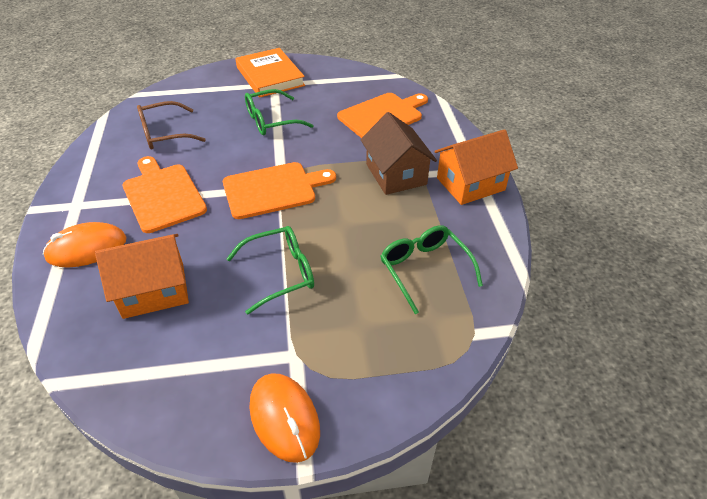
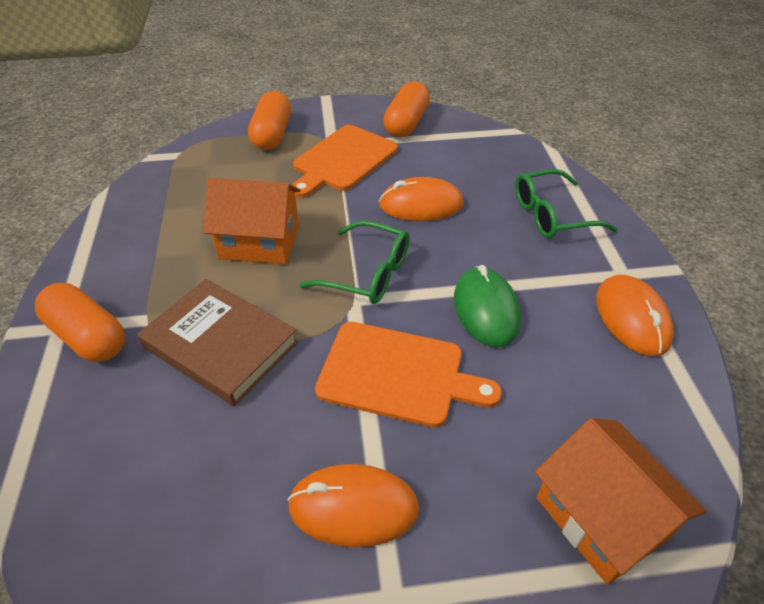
brown book: 0 -> 1
brown glasses: 1 -> 0
brown house: 1 -> 0
green glasses: 3 -> 2
green mouse: 0 -> 1
orange book: 1 -> 0
orange capsule: 0 -> 3
orange cutting board: 3 -> 2
orange mouse: 2 -> 3

